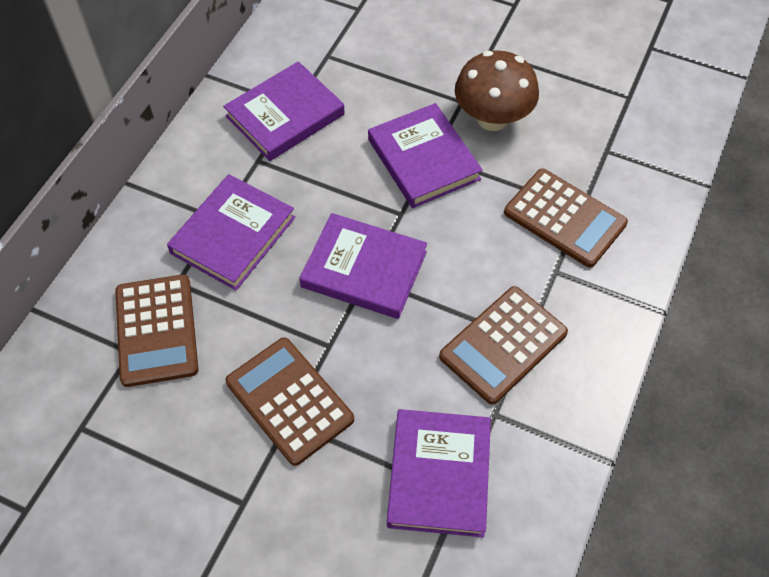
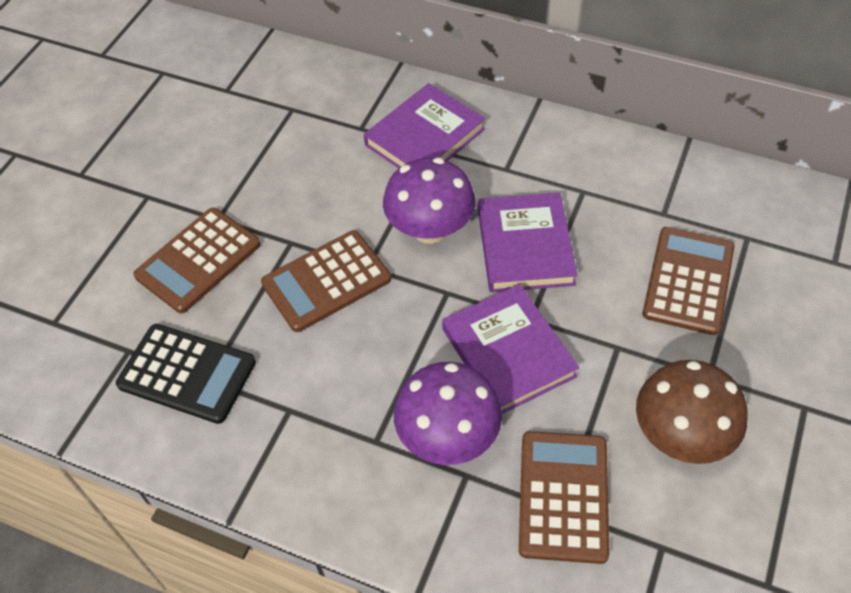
black calculator: 0 -> 1
purple book: 5 -> 3
purple mushroom: 0 -> 2

